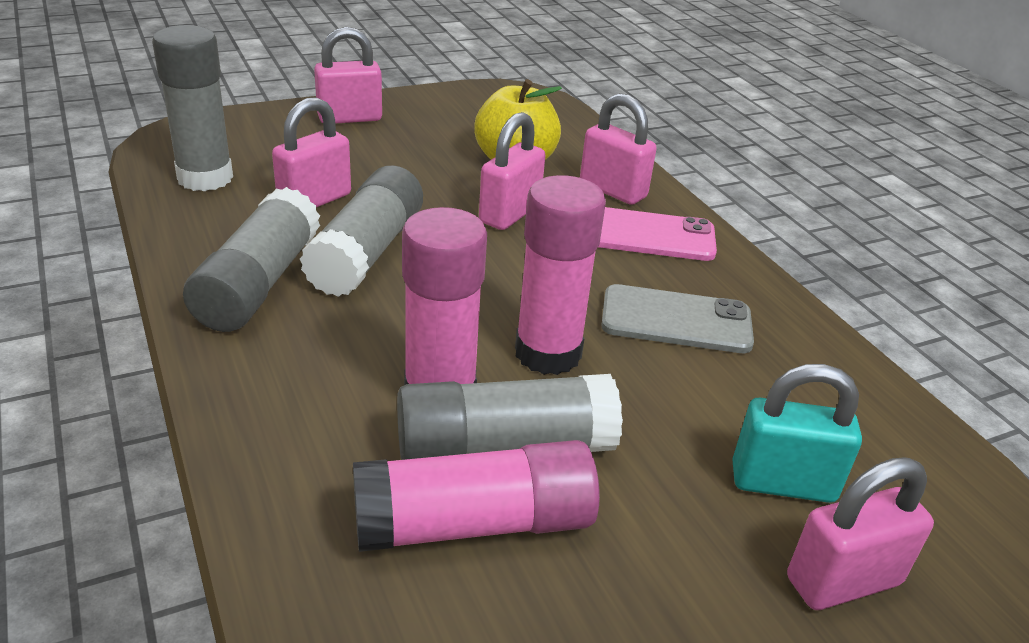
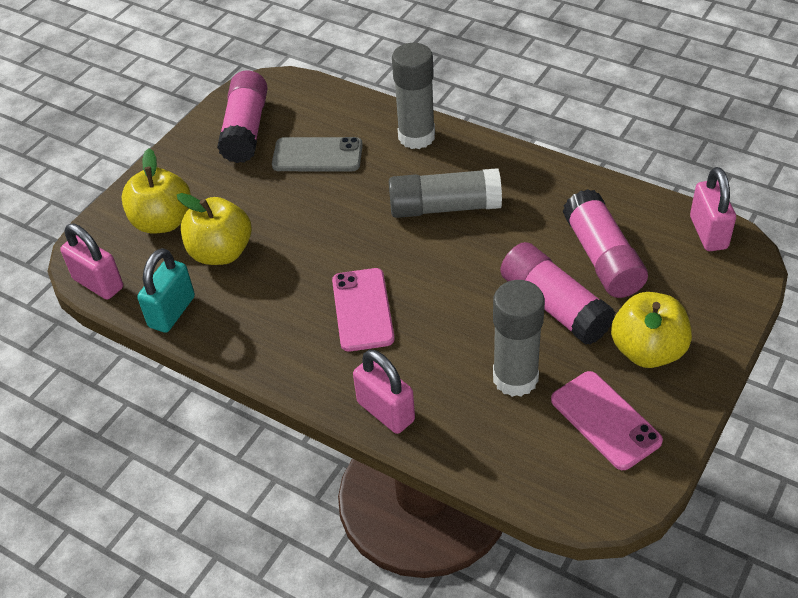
grey glue stick: 4 -> 3
pink padlock: 5 -> 3
pink phone: 1 -> 2
yellow apple: 1 -> 3

